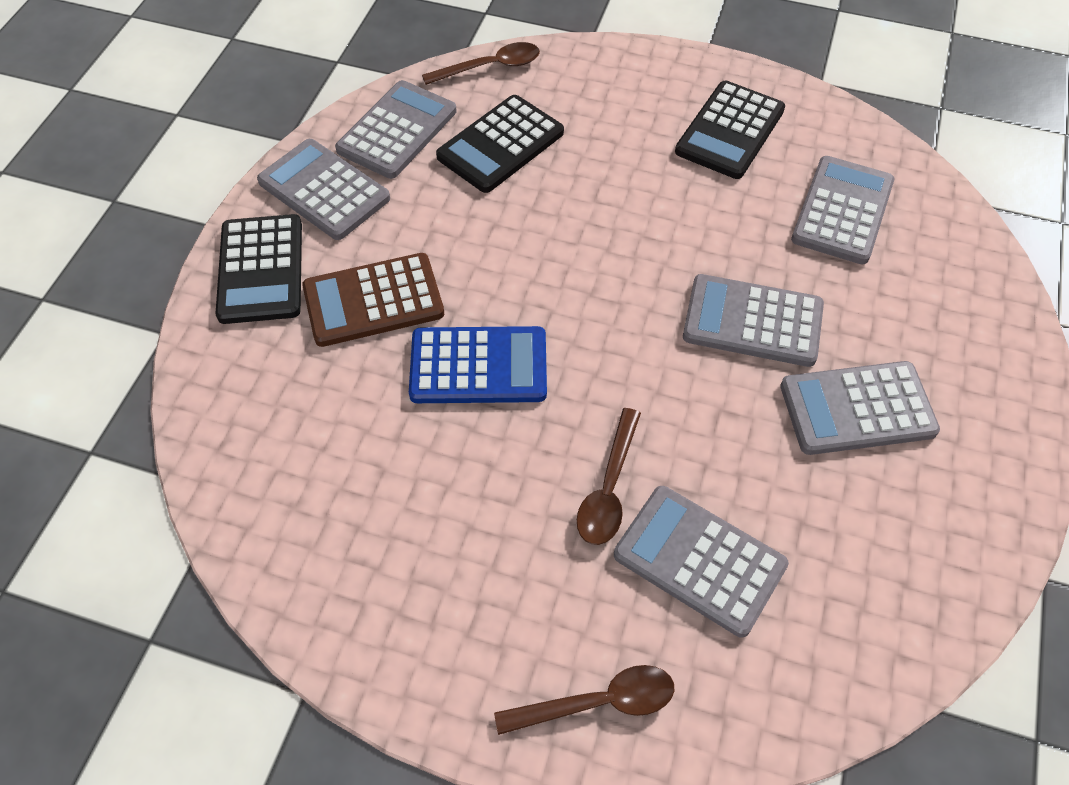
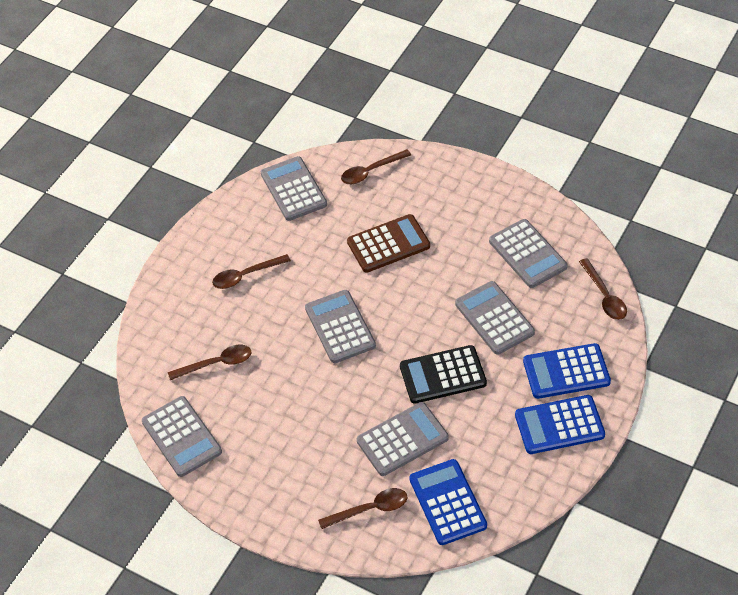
black calculator: 3 -> 1
blue calculator: 1 -> 3
brown spoon: 3 -> 5

